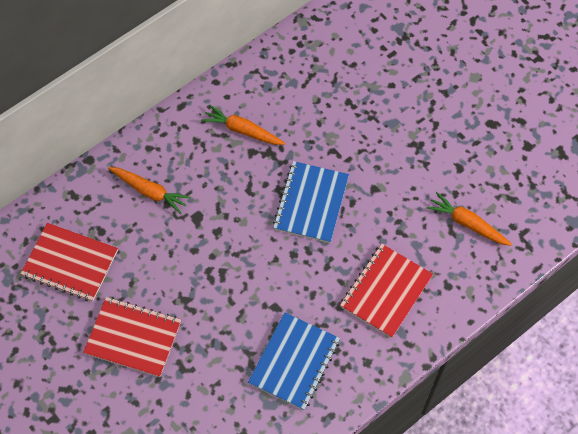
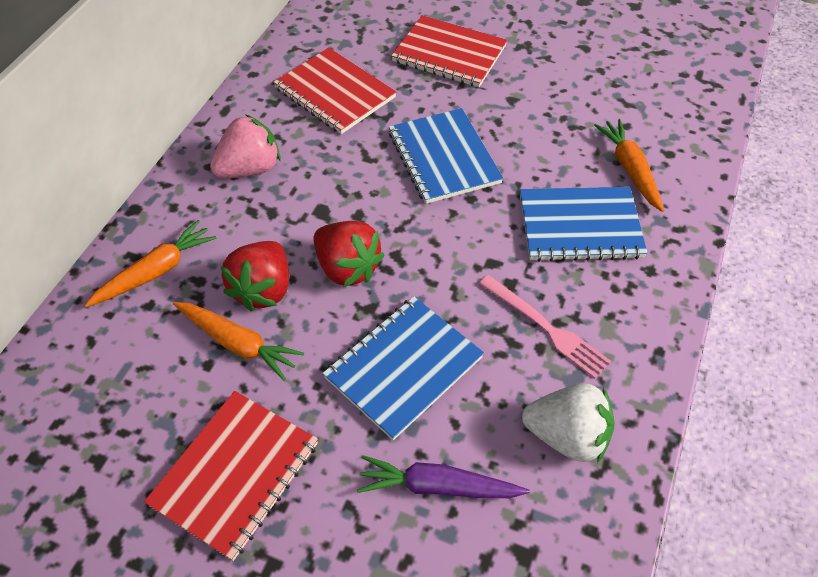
blue notebook: 2 -> 3
pink fork: 0 -> 1
pink strawberry: 0 -> 1
purple carrot: 0 -> 1
red strawberry: 0 -> 2
white strawberry: 0 -> 1

